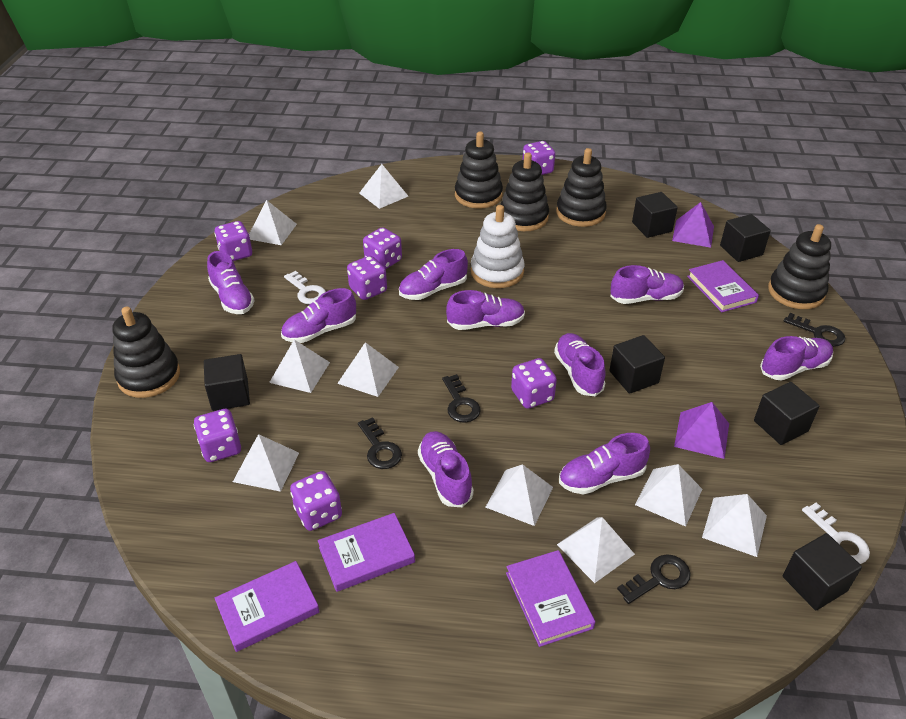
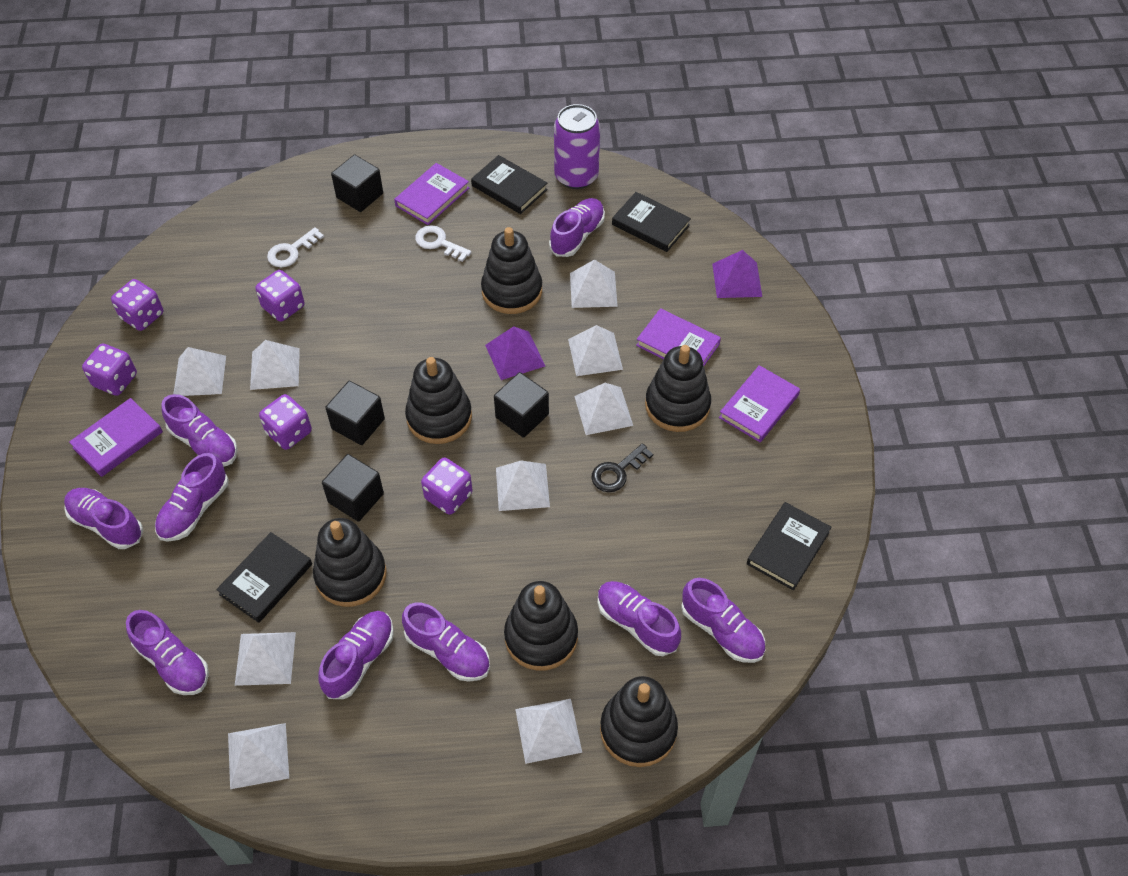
black book: 0 -> 4
black cube: 6 -> 4
black key: 4 -> 1
black stacking toy: 5 -> 6
purple can: 0 -> 1
purple dice: 7 -> 5
white stacking toy: 1 -> 0

